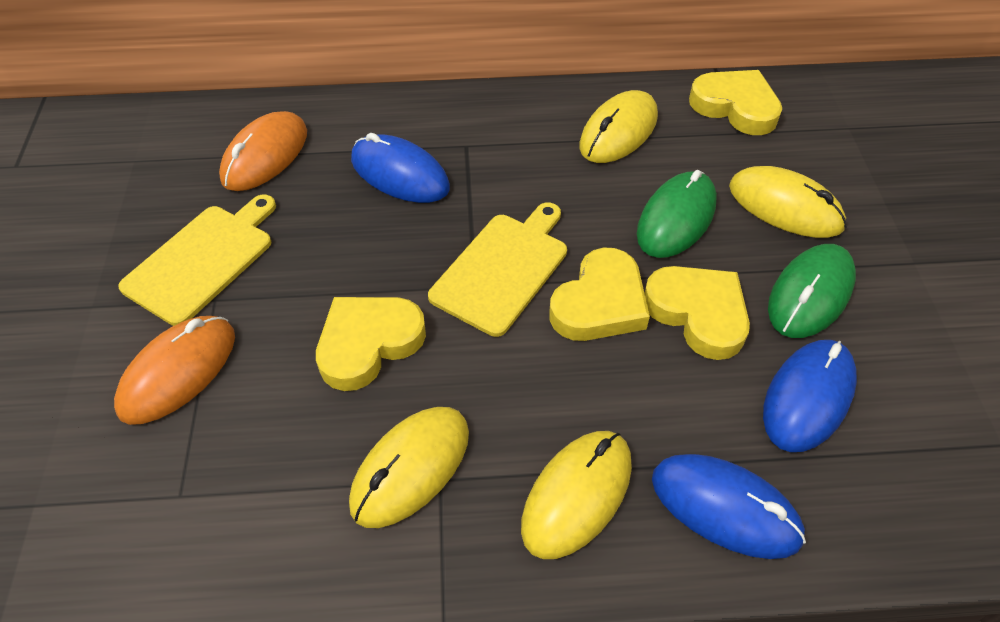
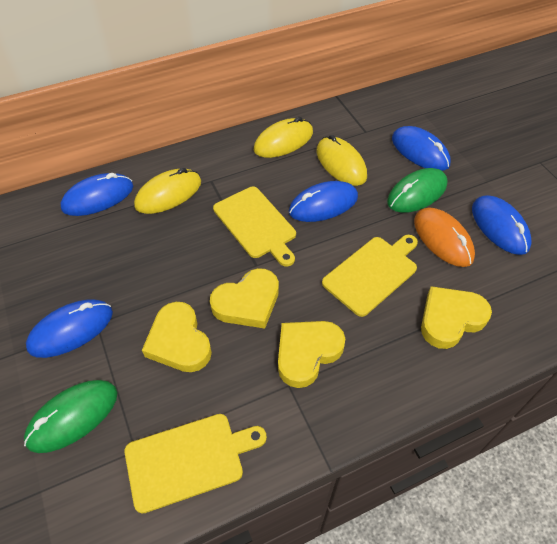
blue mouse: 3 -> 5
orange mouse: 2 -> 1
yellow cutting board: 2 -> 3
yellow mouse: 4 -> 3

